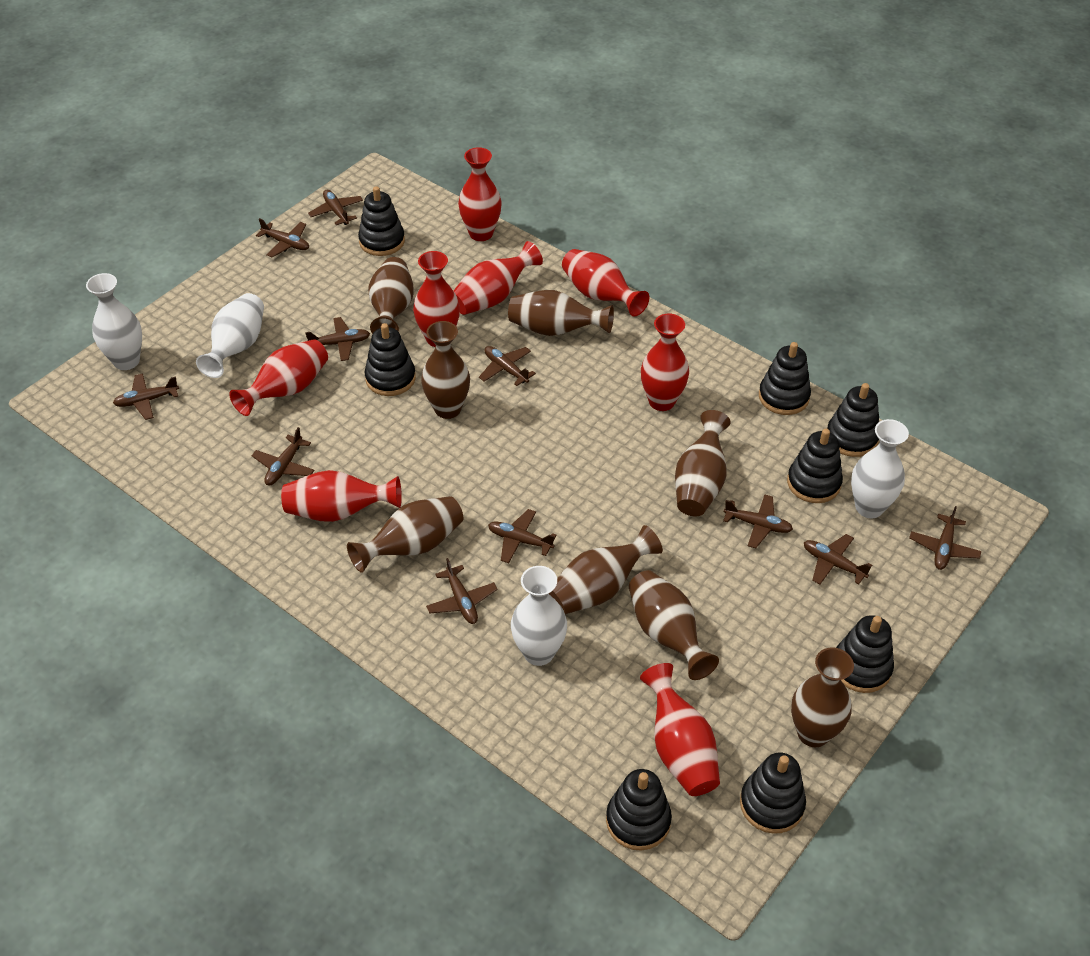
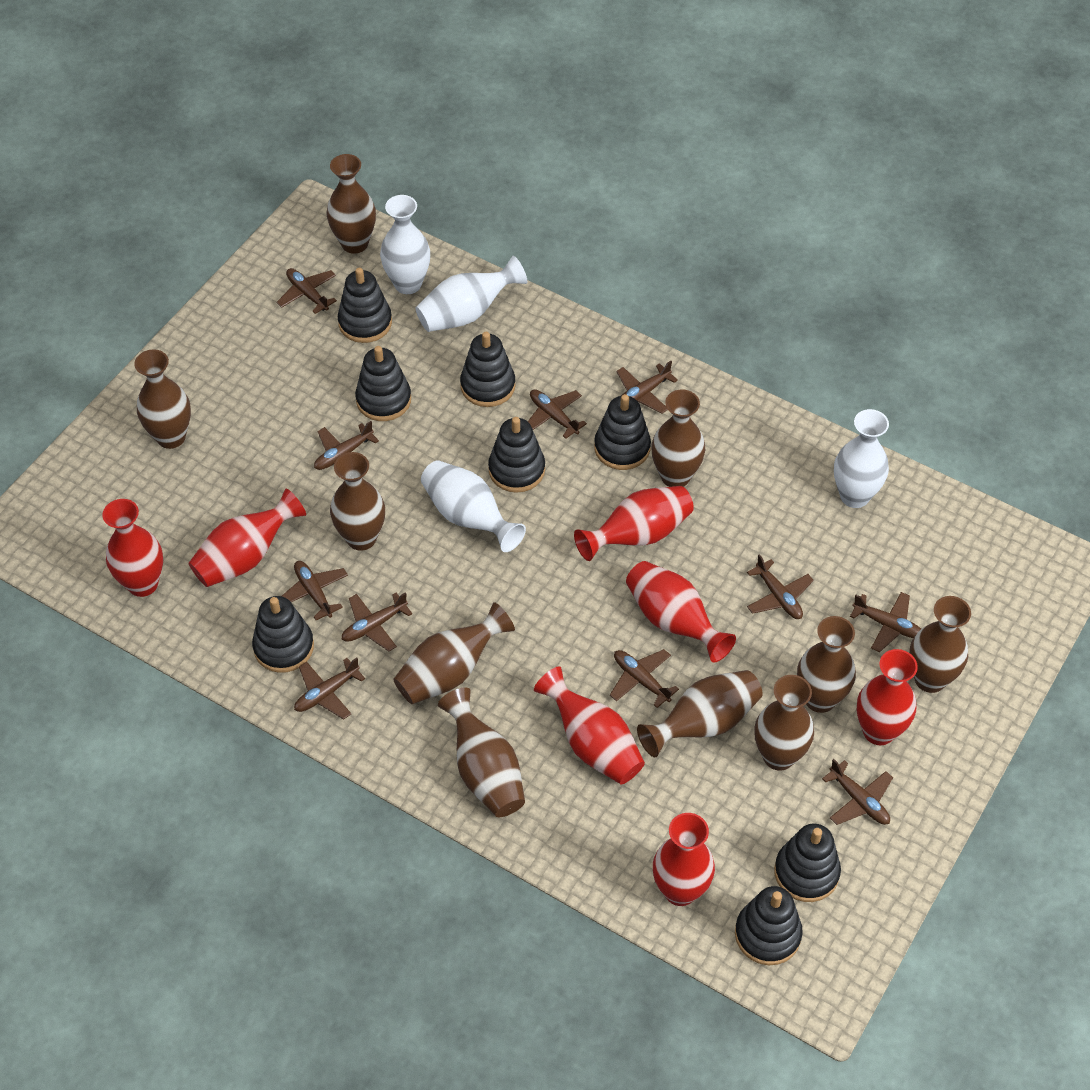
brown vase: 8 -> 10
red vase: 8 -> 7

